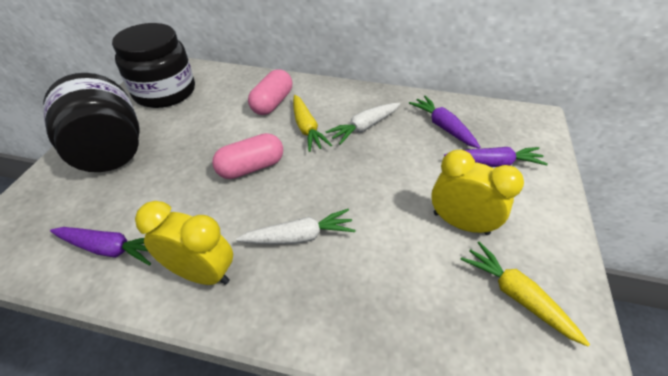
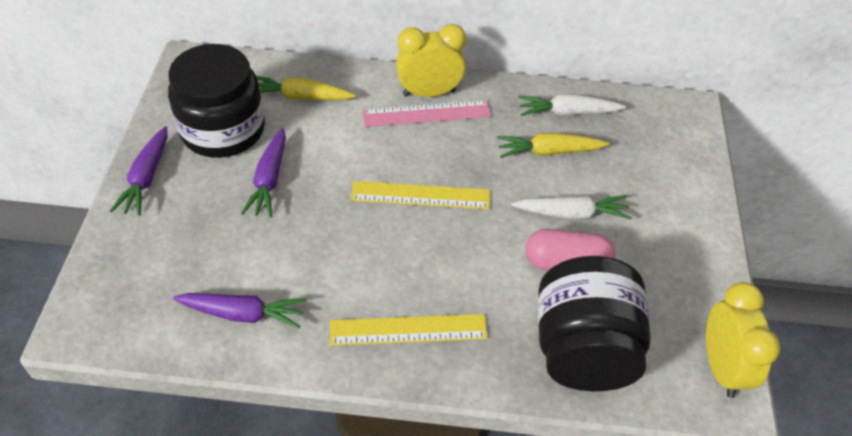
pink capsule: 2 -> 1
pink ruler: 0 -> 1
yellow ruler: 0 -> 2

